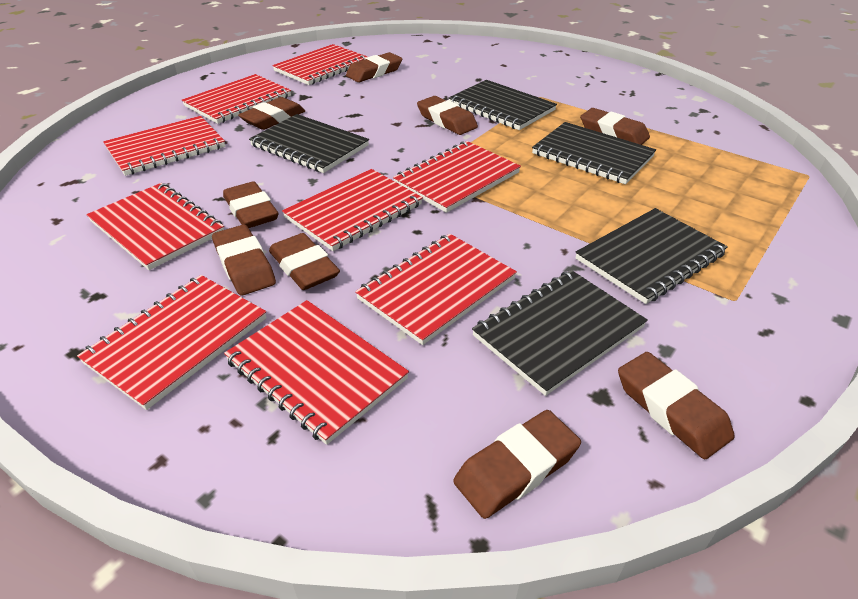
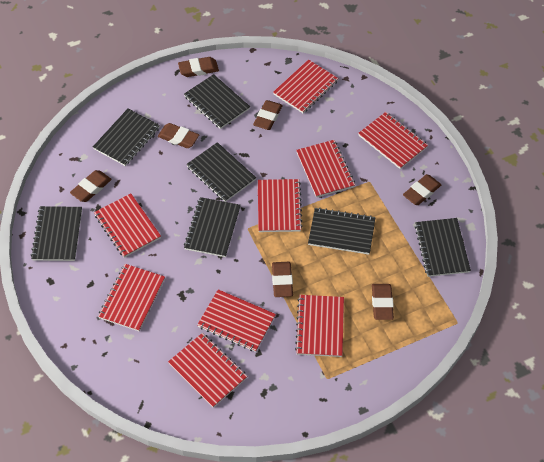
black notebook: 5 -> 7
brown eraser: 9 -> 7

